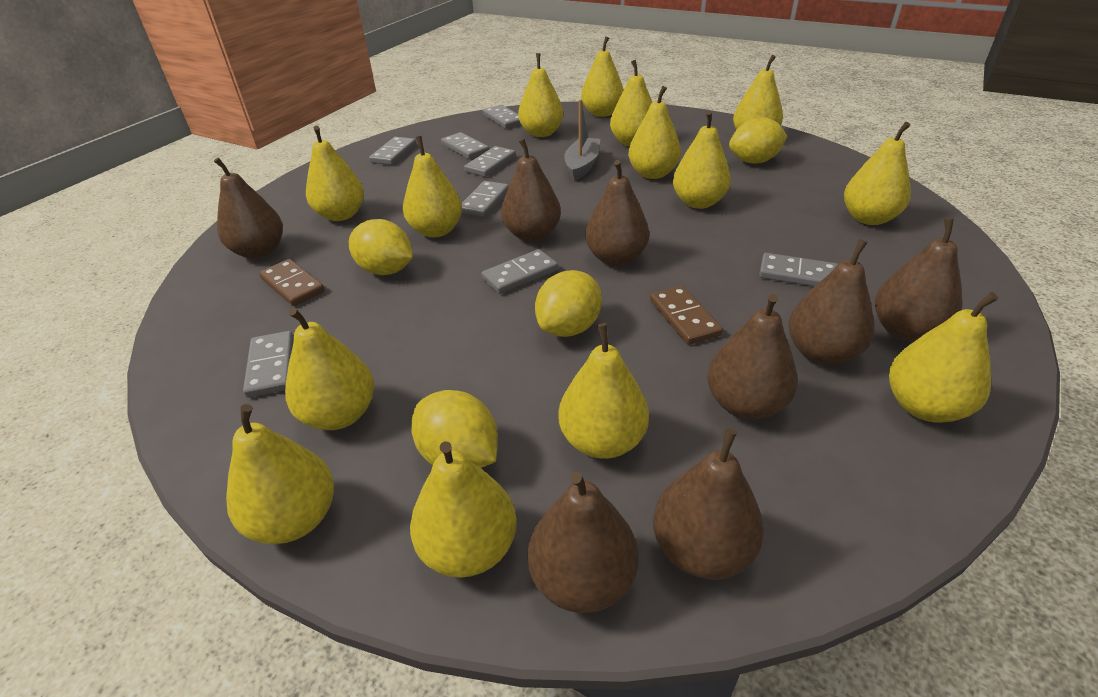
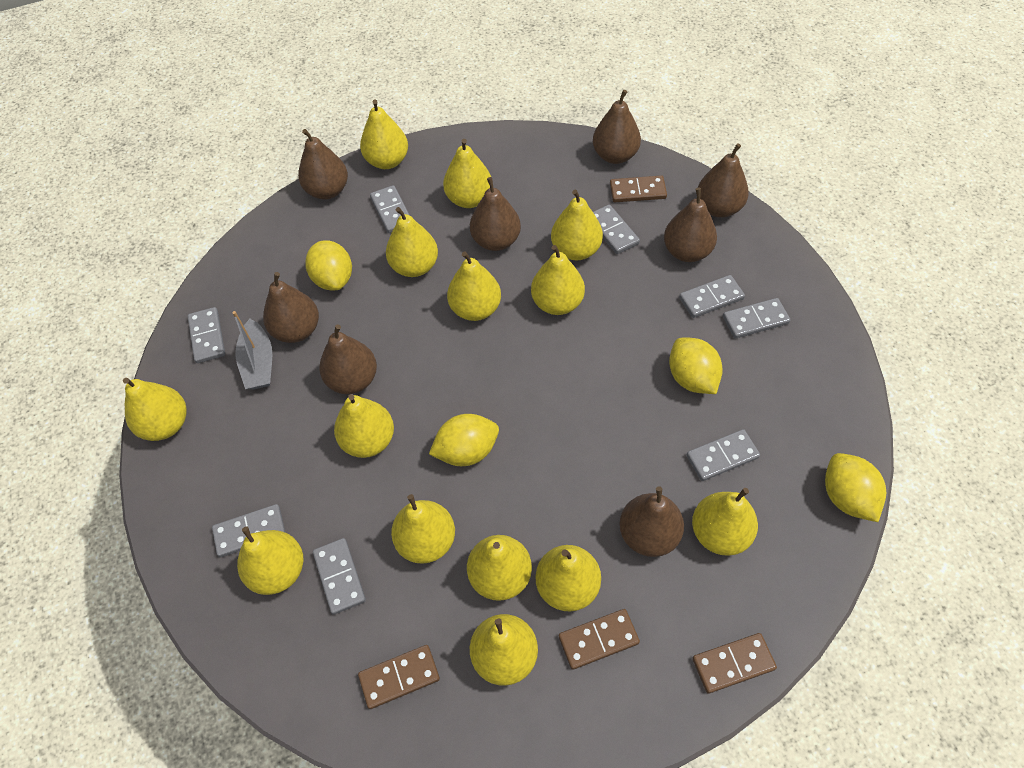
brown domino: 2 -> 4

